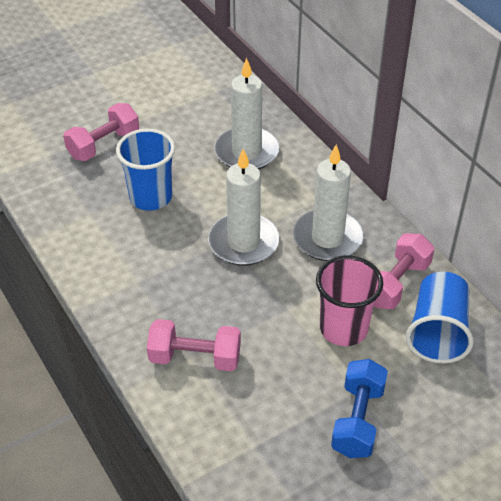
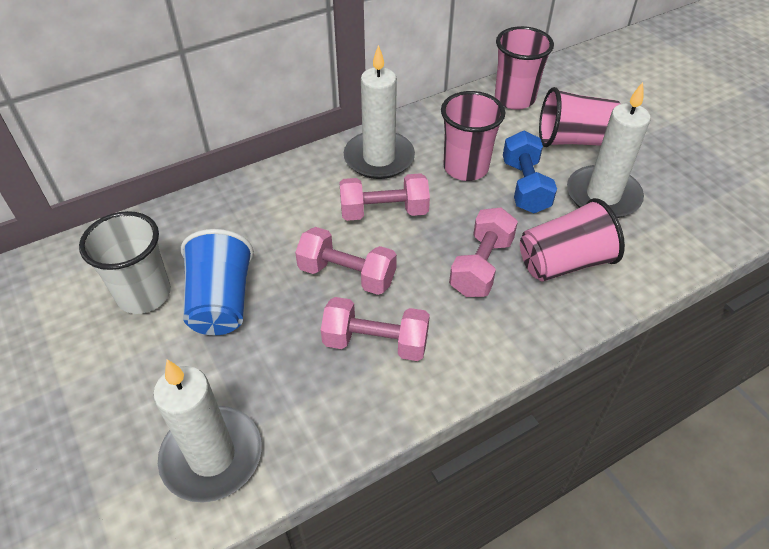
blue cup: 2 -> 1
pink cup: 1 -> 4
pink dumbbell: 3 -> 4
white cup: 0 -> 1

